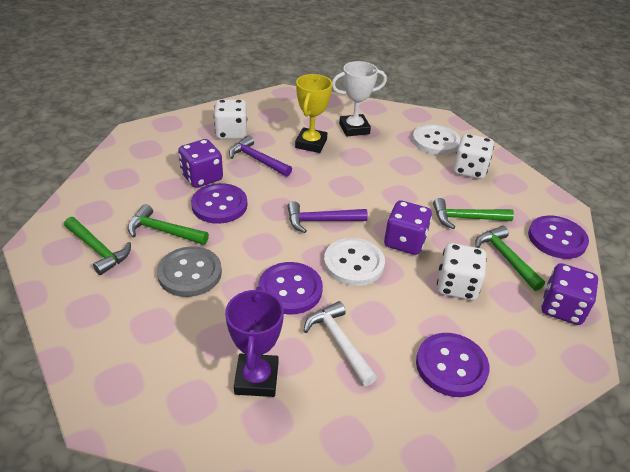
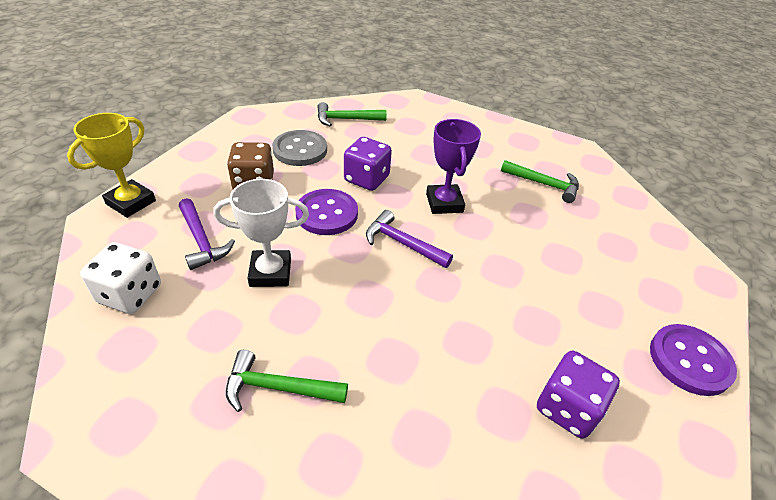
brown dice: 0 -> 1
green hammer: 4 -> 3
purple button: 4 -> 2
purple dice: 3 -> 2
white button: 2 -> 0
white dice: 3 -> 1
white hammer: 1 -> 0

